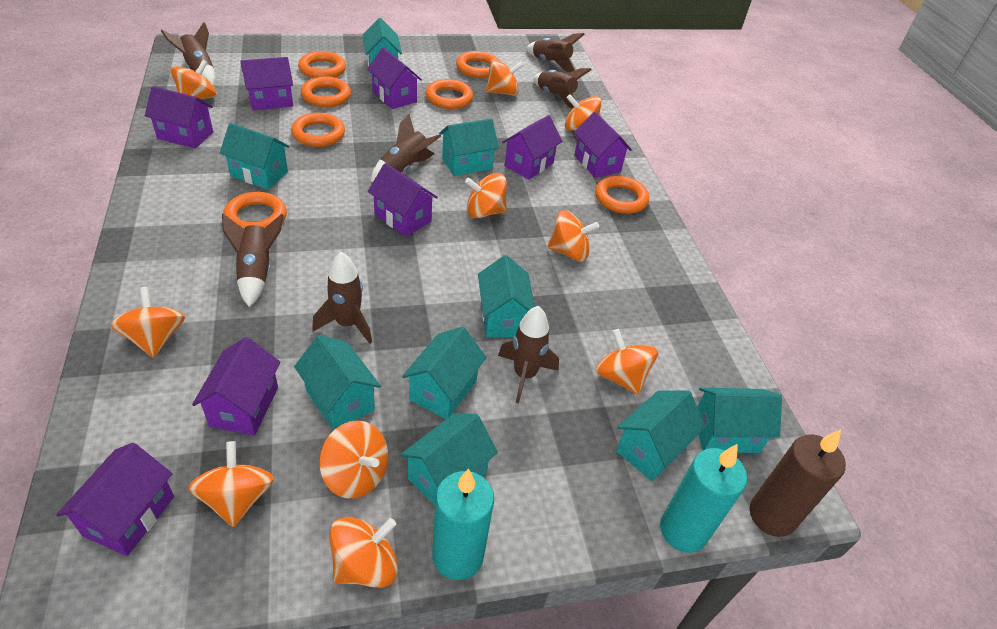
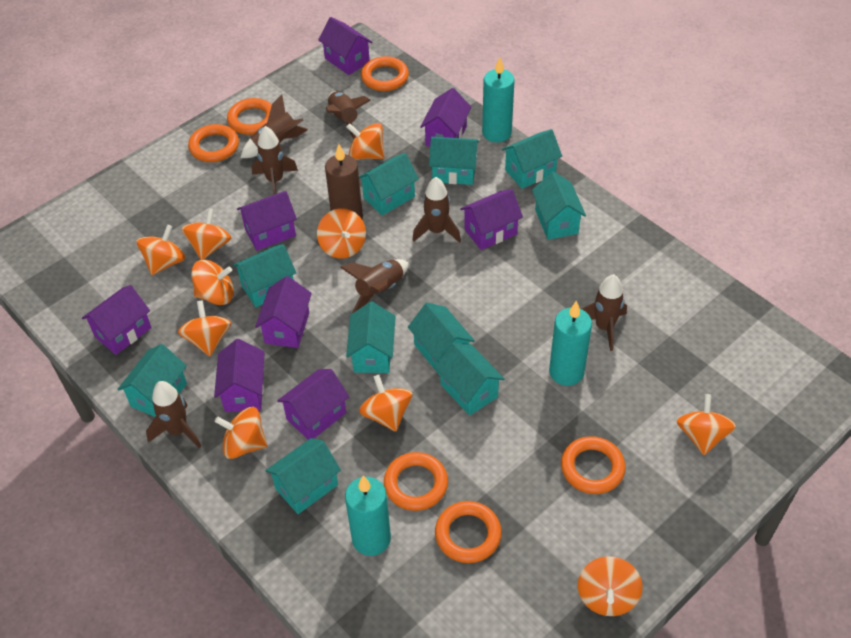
orange ring: 7 -> 6
turquoise candle: 2 -> 3
turquoise house: 9 -> 10

